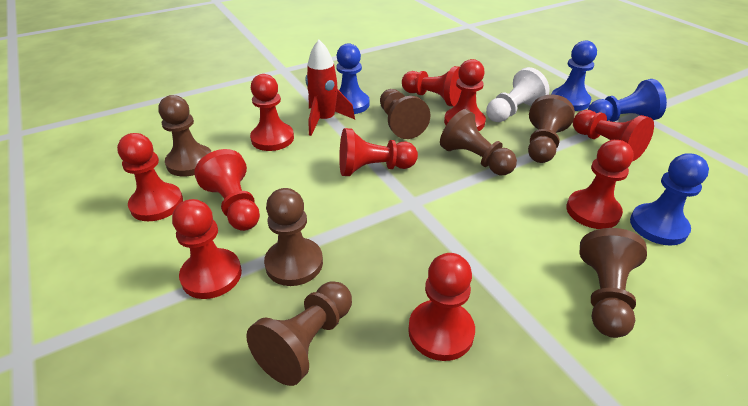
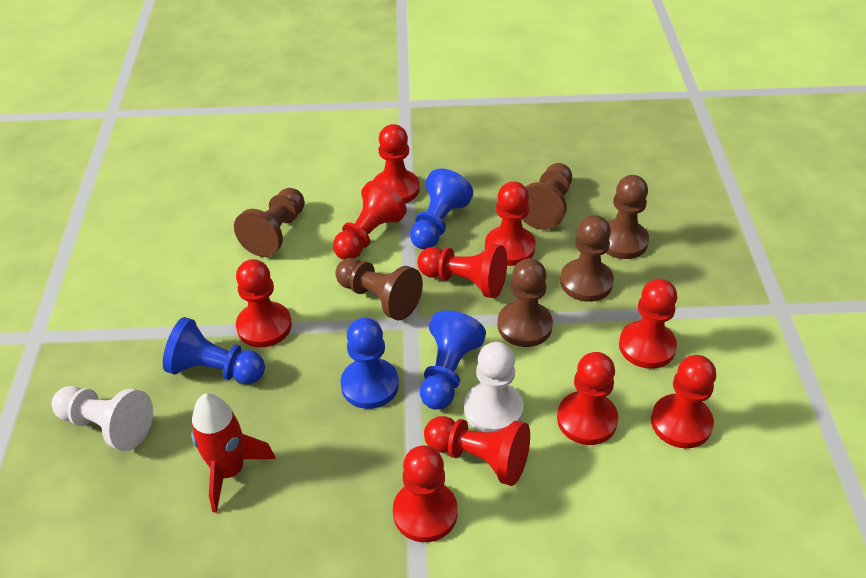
brown pawn: 7 -> 6
white pawn: 1 -> 2

